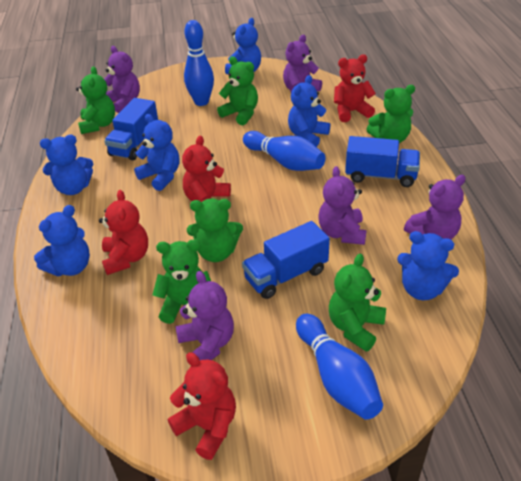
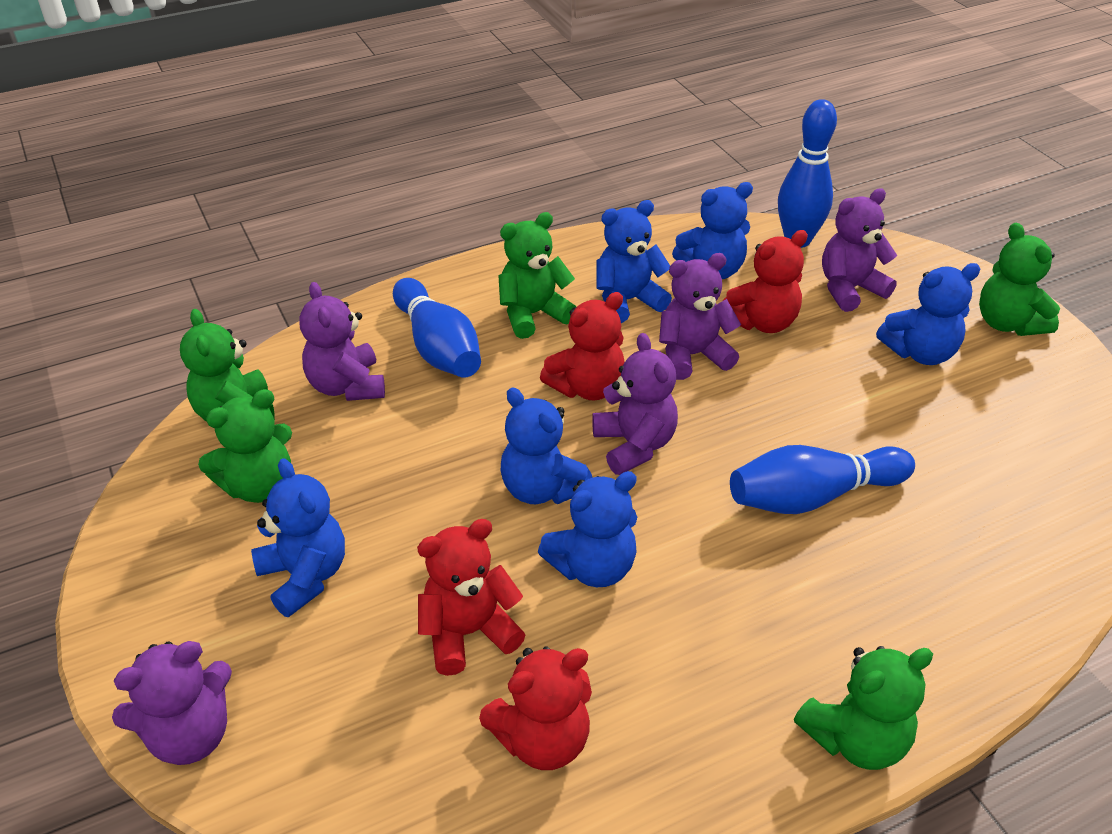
blue truck: 3 -> 0
green teddy bear: 6 -> 5

